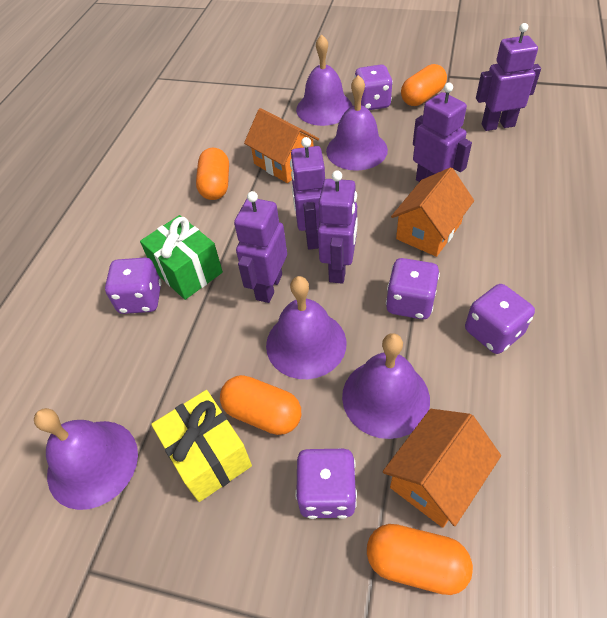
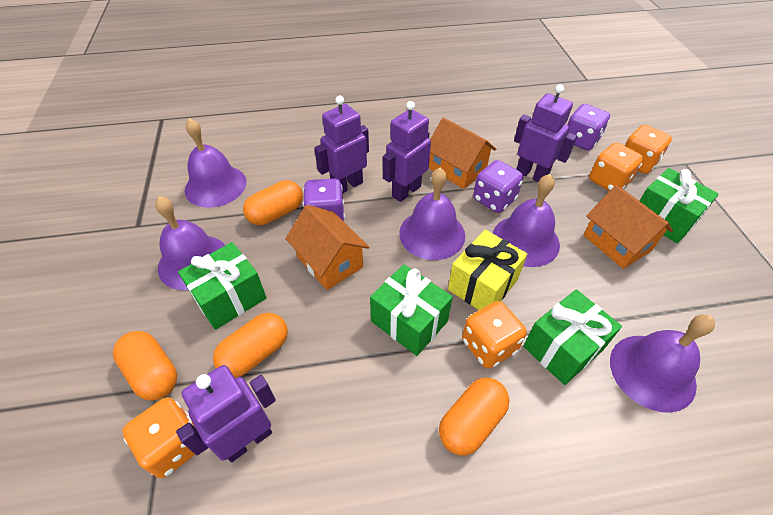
green gift: 1 -> 4
orange dice: 0 -> 4
purple dice: 5 -> 3
purple robot: 5 -> 4

